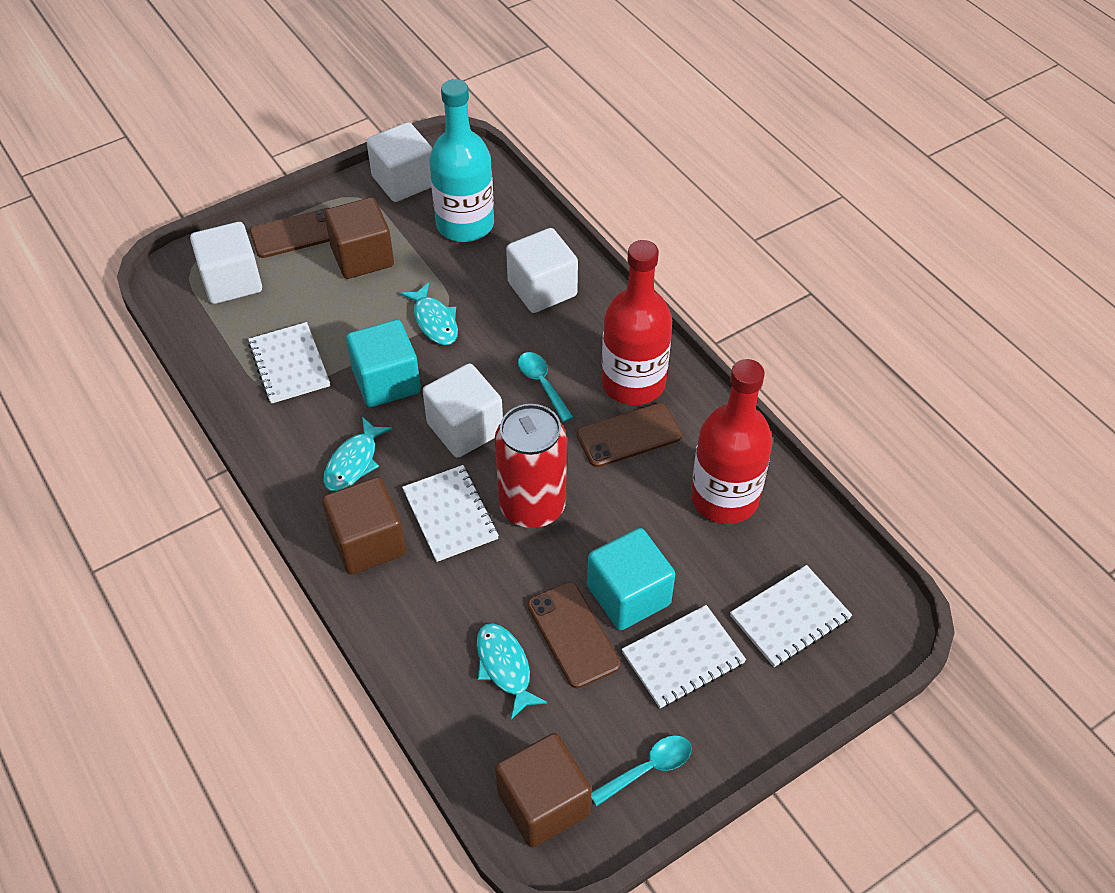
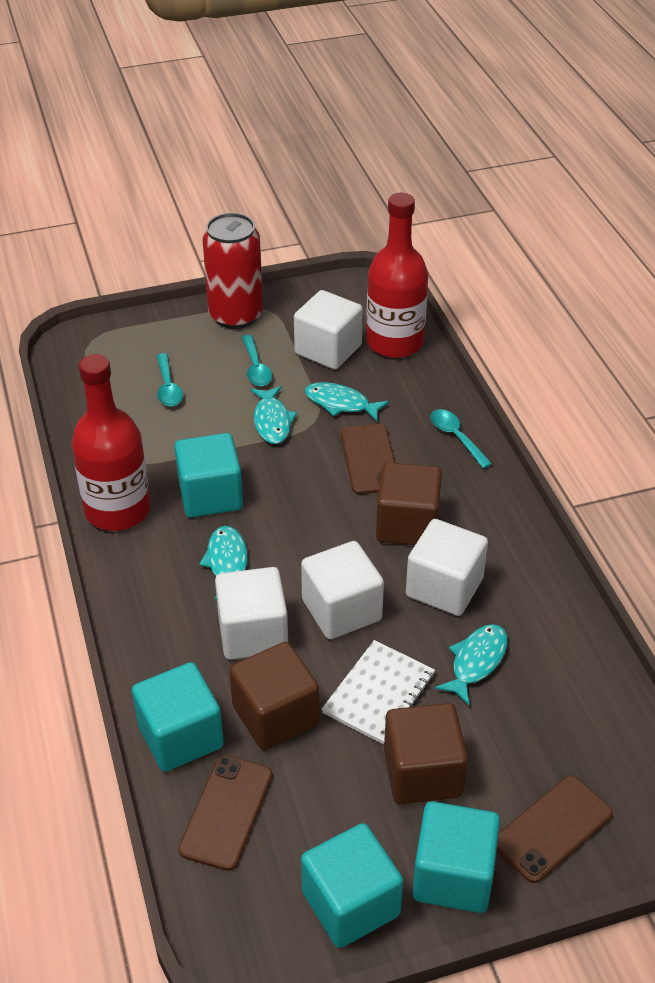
turquoise bottle: 1 -> 0
turquoise cube: 2 -> 4
turquoise fish: 3 -> 4
turquoise spoon: 2 -> 3
white notebook: 4 -> 1

